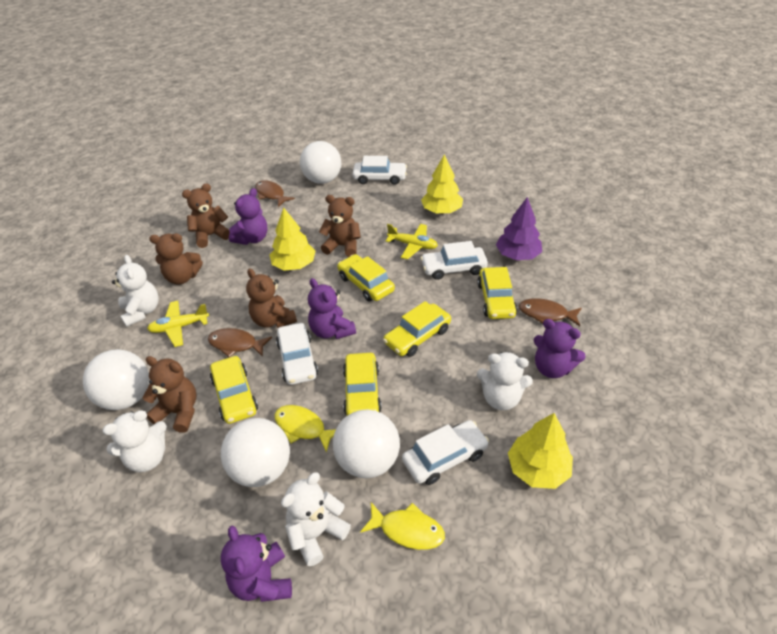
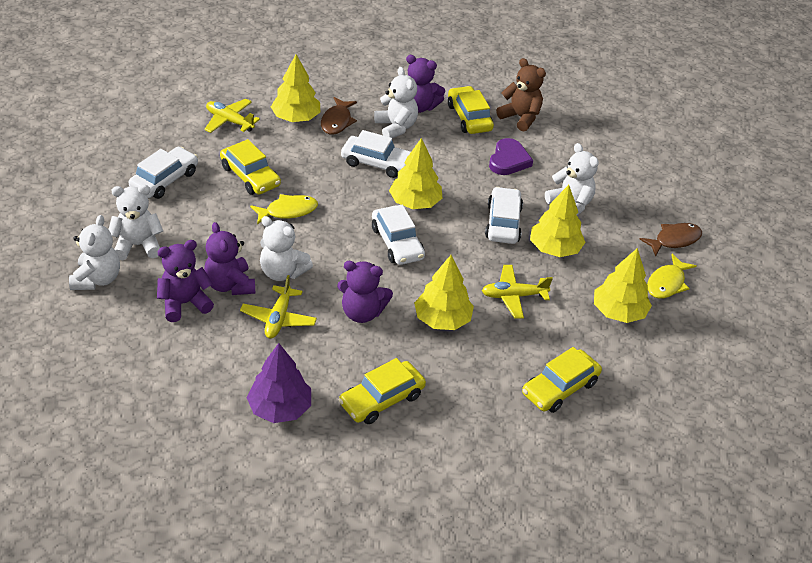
brown fish: 3 -> 2
brown teddy bear: 5 -> 1
purple heart: 0 -> 1
white ball: 4 -> 0
white teddy bear: 4 -> 5
yellow car: 5 -> 4
yellow plane: 2 -> 3
yellow tree: 3 -> 5

